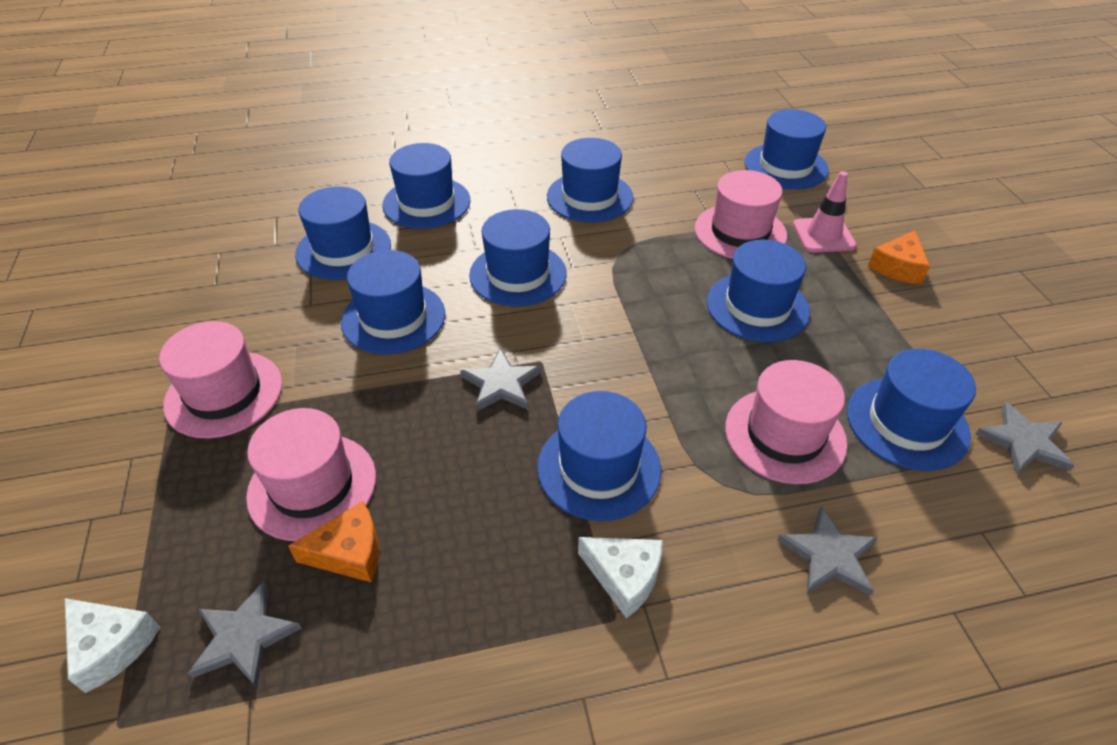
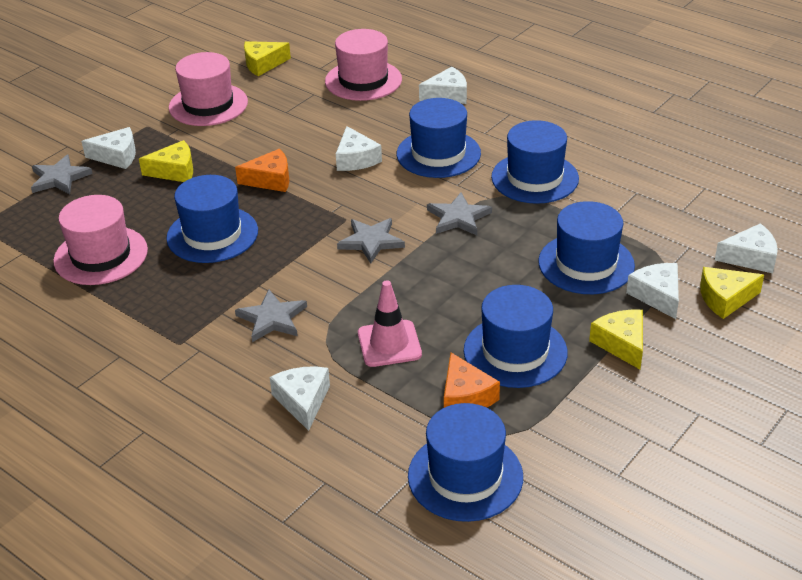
blue hat: 9 -> 6
pink hat: 4 -> 3
white cheese: 2 -> 6
yellow cheese: 0 -> 4

